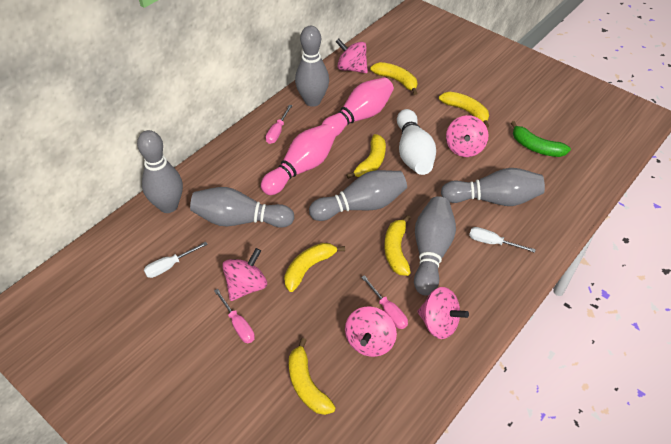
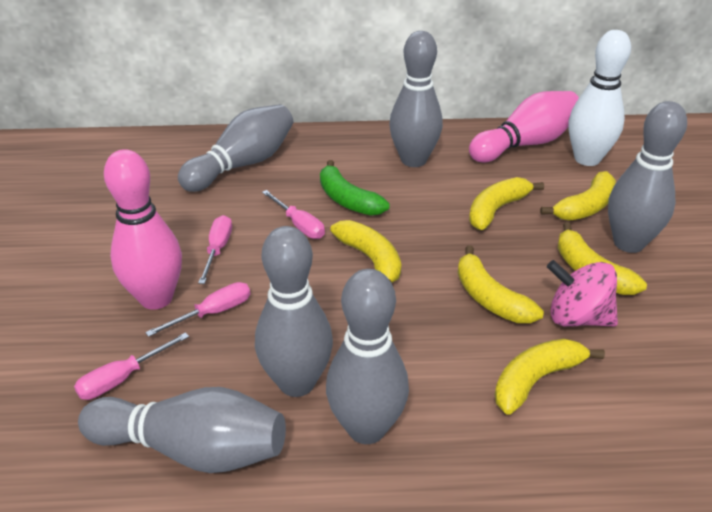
pink screwdriver: 3 -> 4
pink spinning top: 5 -> 1
white screwdriver: 2 -> 0

